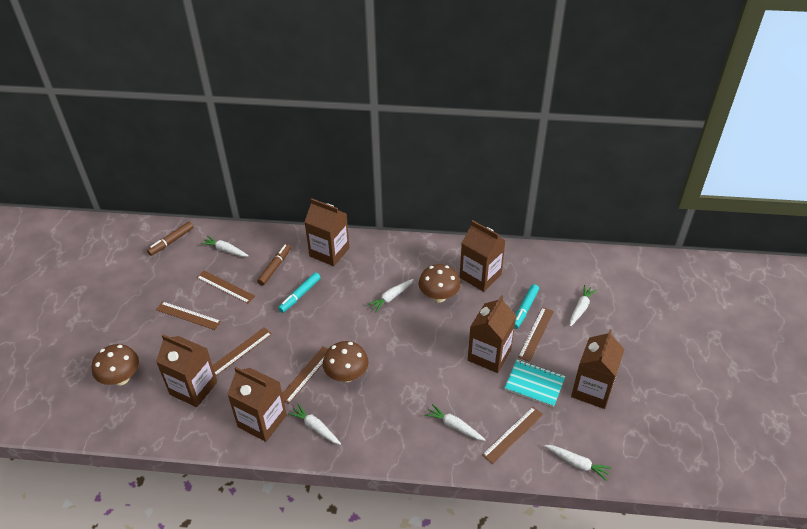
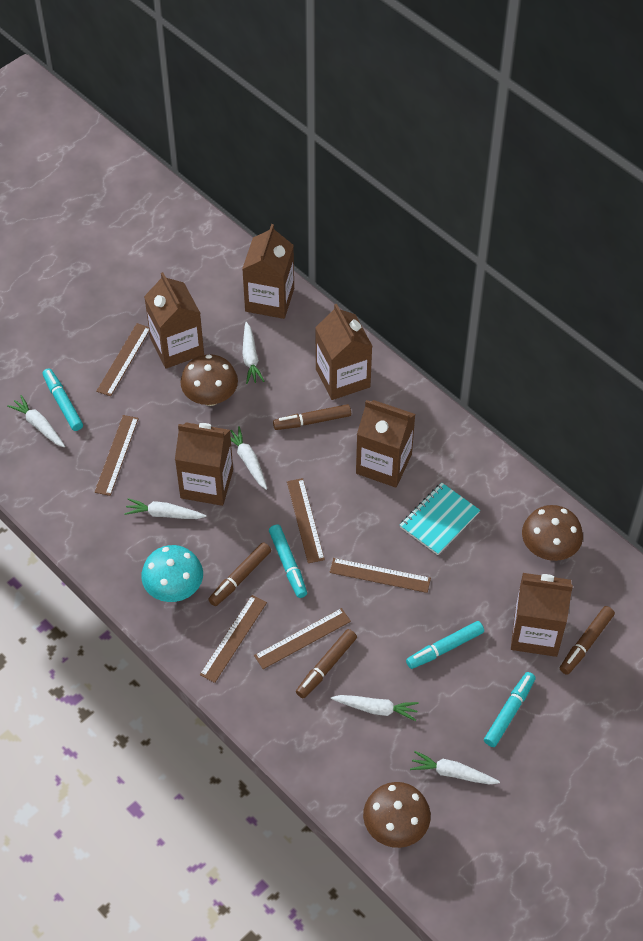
brown marker: 2 -> 4
turquoise marker: 2 -> 4
turquoise mushroom: 0 -> 1

